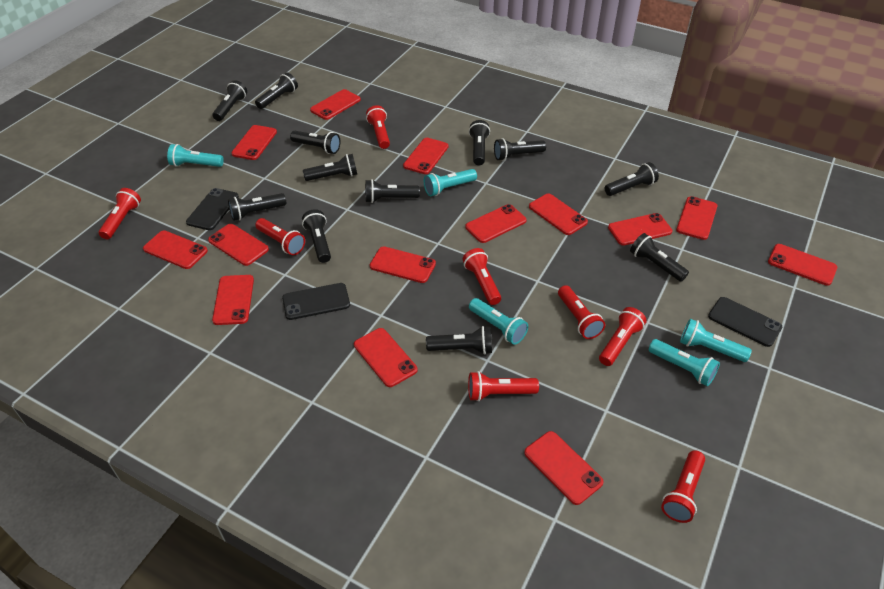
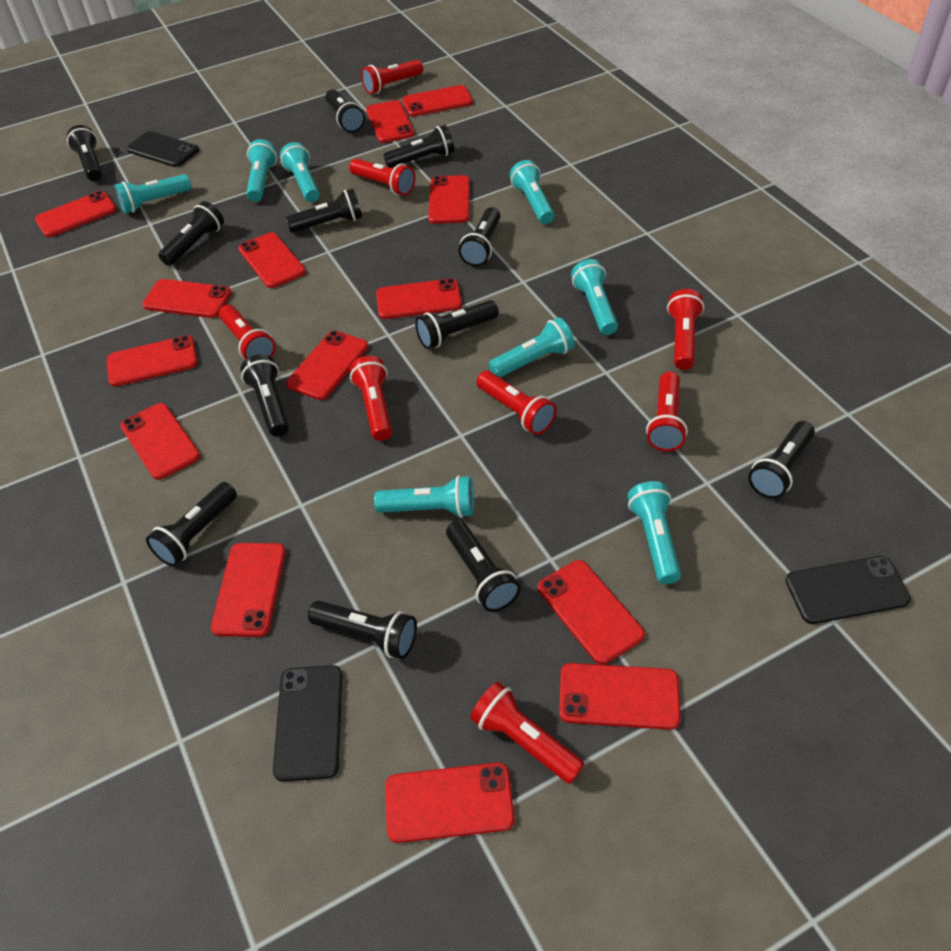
turquoise flashlight: 5 -> 8

